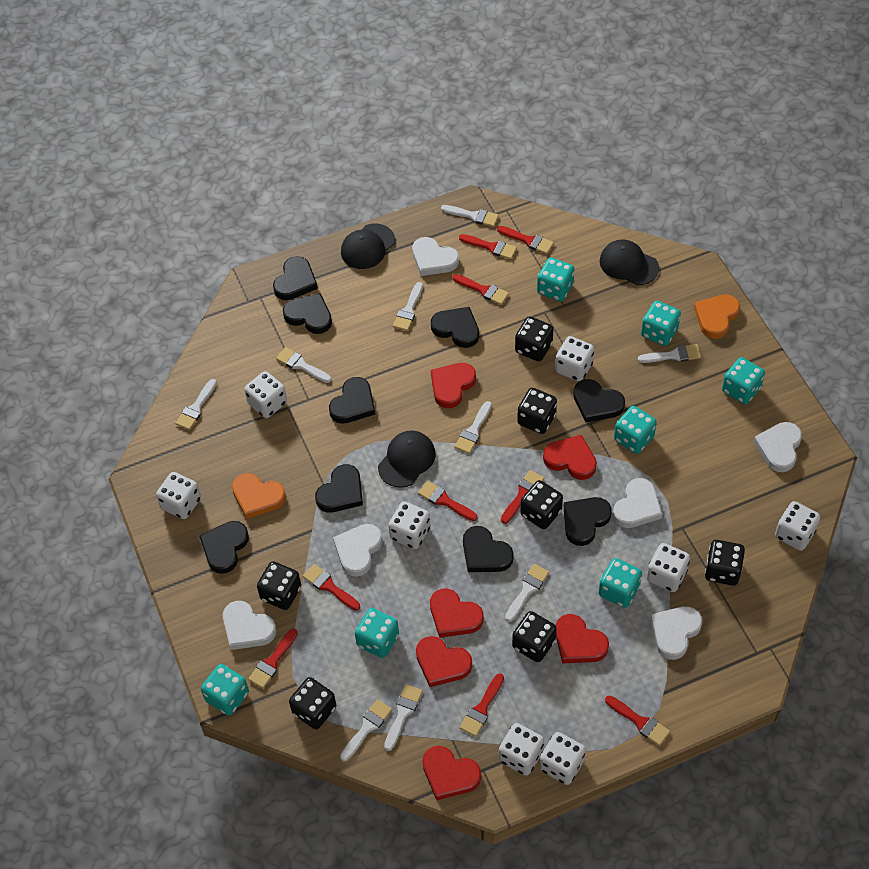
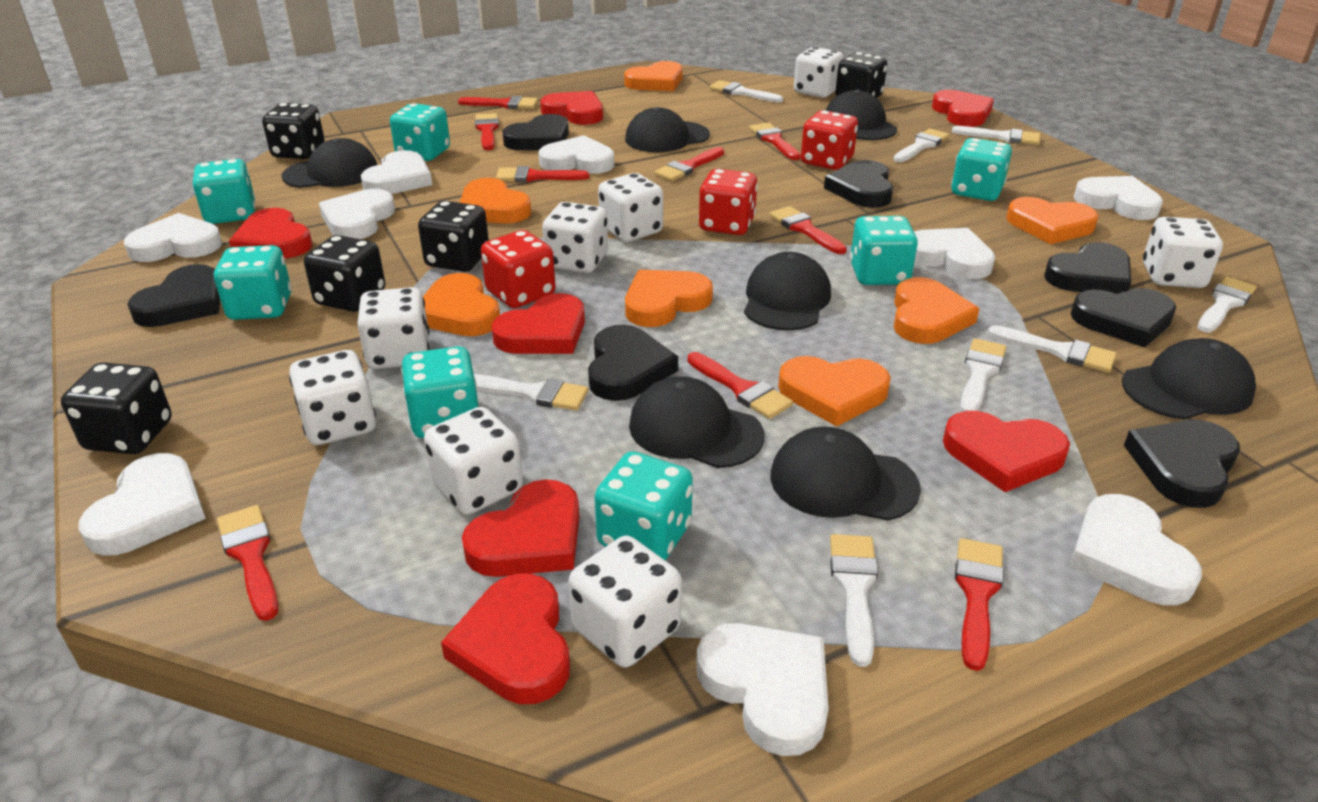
black cap: 3 -> 7
black dice: 7 -> 5
black heart: 9 -> 7
orange heart: 2 -> 7
red dice: 0 -> 3
red heart: 6 -> 7
white brush: 9 -> 8
white heart: 6 -> 9

